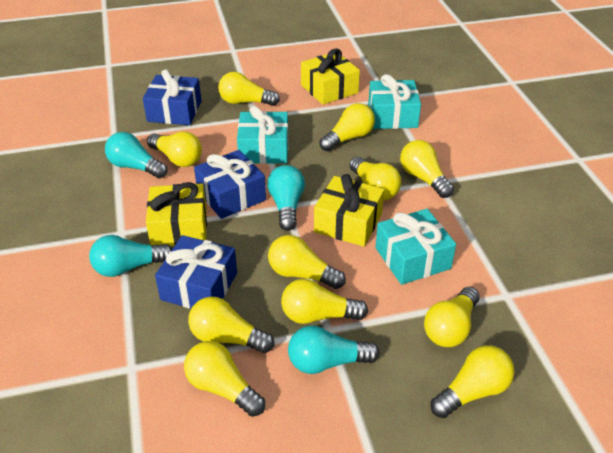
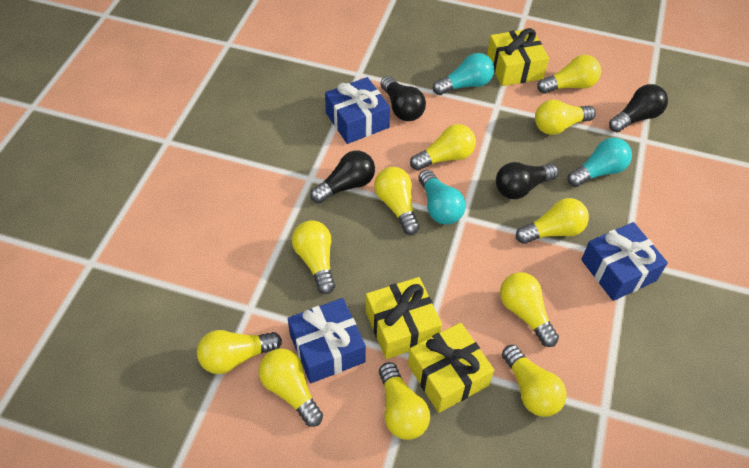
black light bulb: 0 -> 4
turquoise gift: 3 -> 0
turquoise light bulb: 4 -> 3

